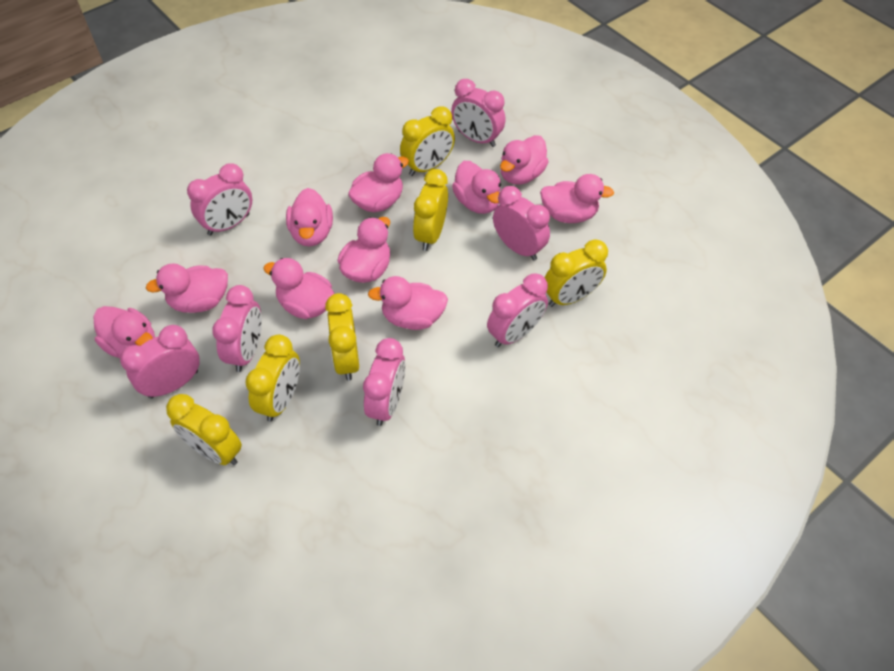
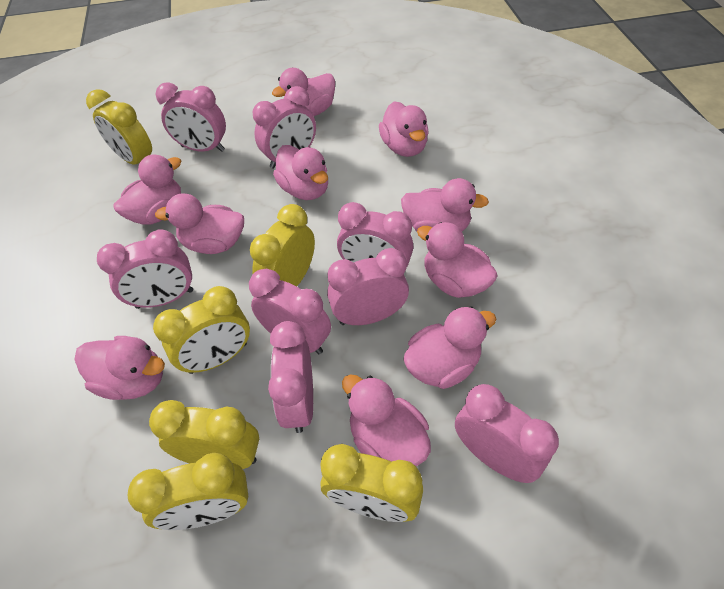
pink clock: 7 -> 8

